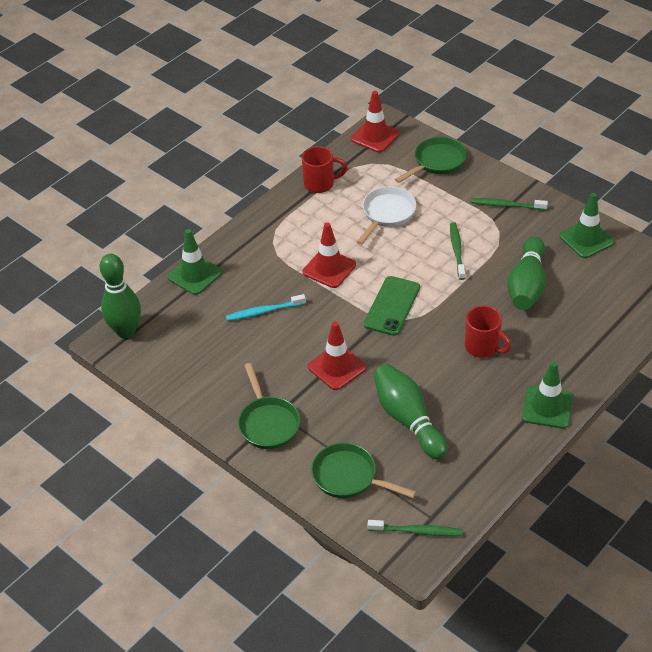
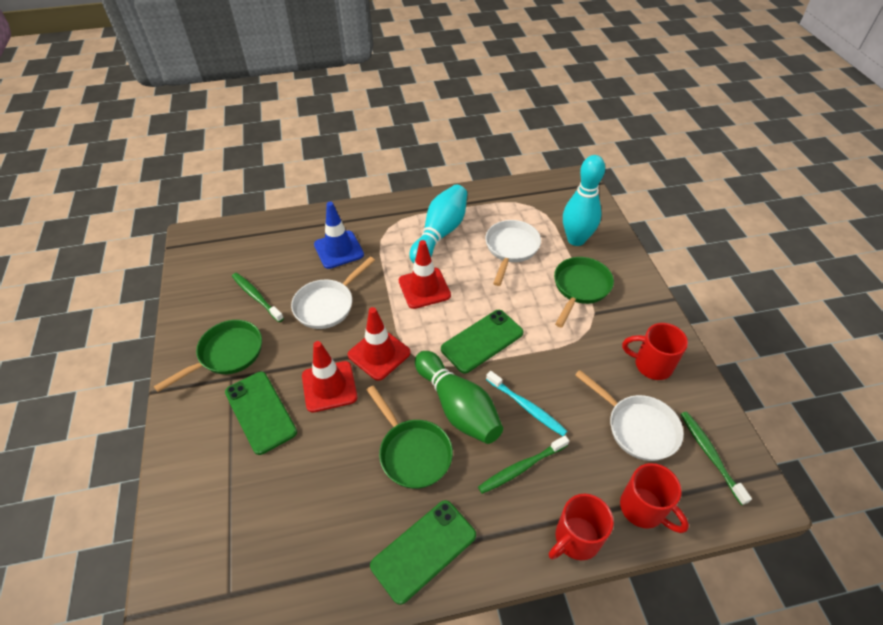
blue traffic cone: 0 -> 1
green bowling pin: 3 -> 1
green phone: 1 -> 3
green traffic cone: 3 -> 0
red mug: 2 -> 3
turquoise bowling pin: 0 -> 2
white pan: 1 -> 3

